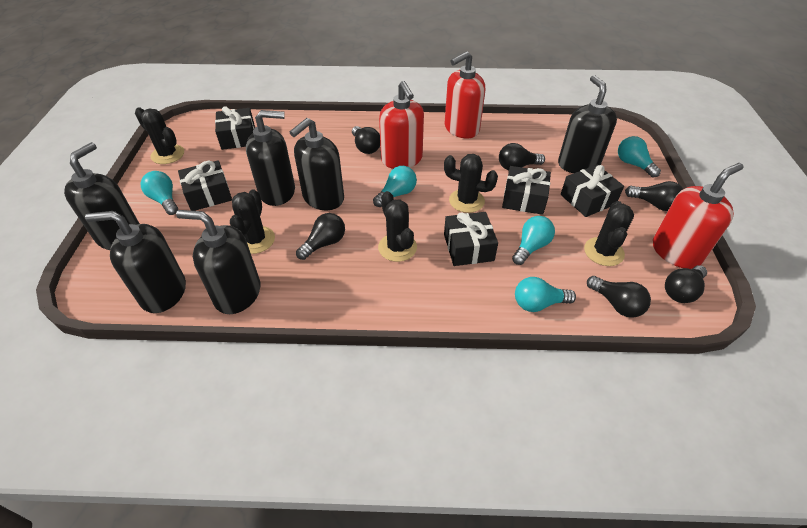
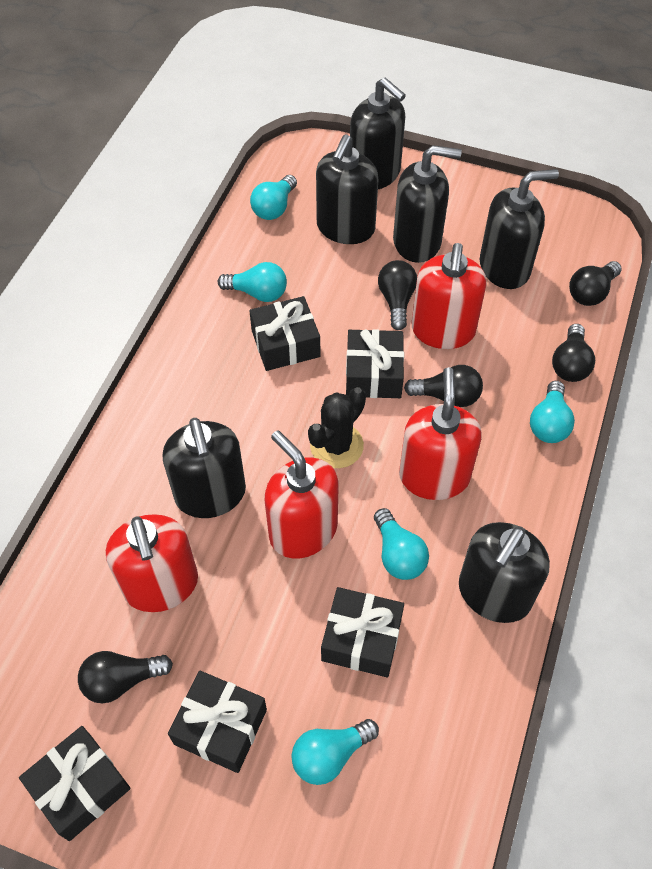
black cactus: 5 -> 1
black light bulb: 6 -> 5
red soap dispenser: 3 -> 4

